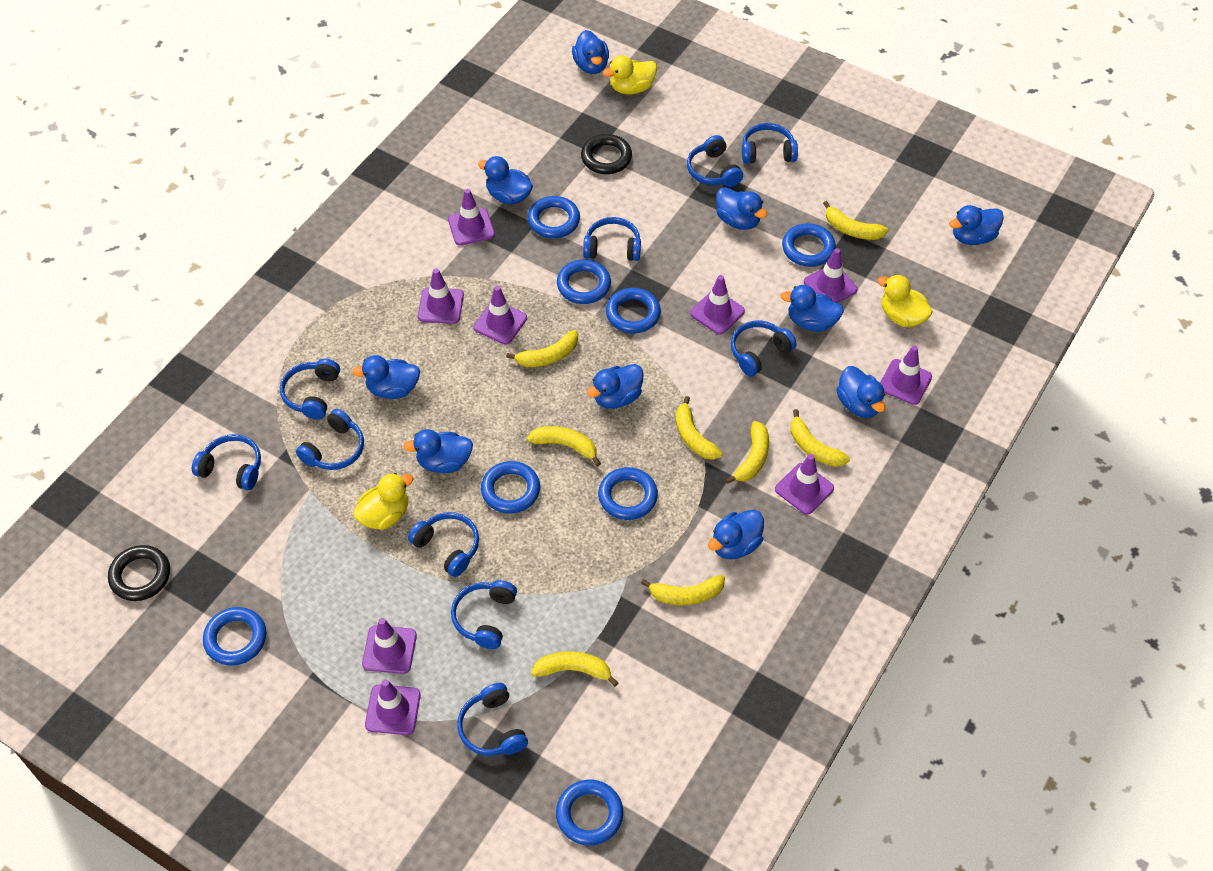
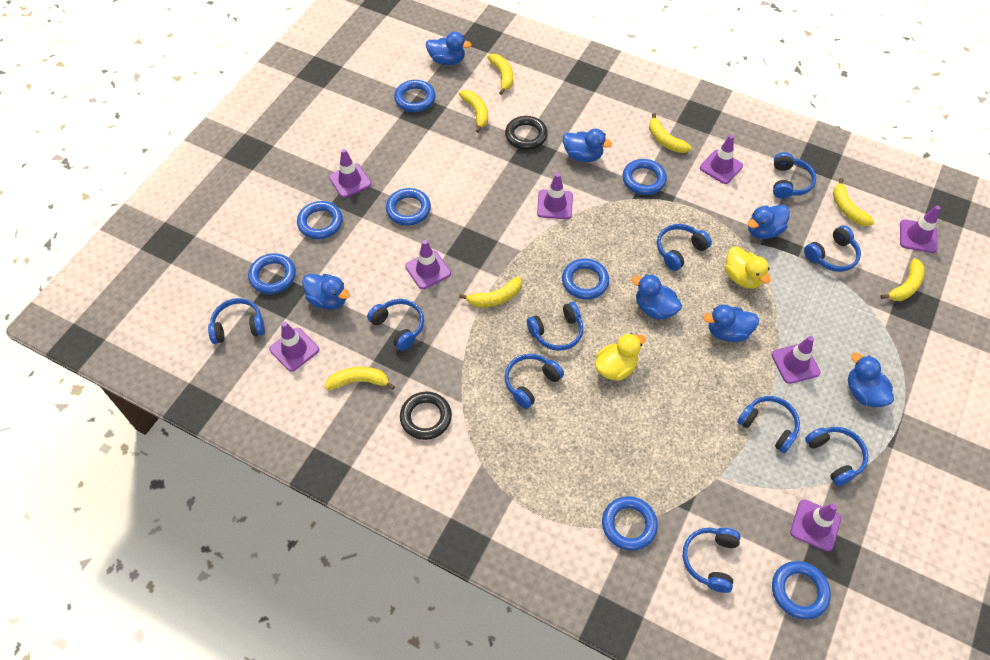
blue duck: 10 -> 7
purple traffic cone: 9 -> 8
yellow banana: 8 -> 7
yellow duck: 3 -> 2

